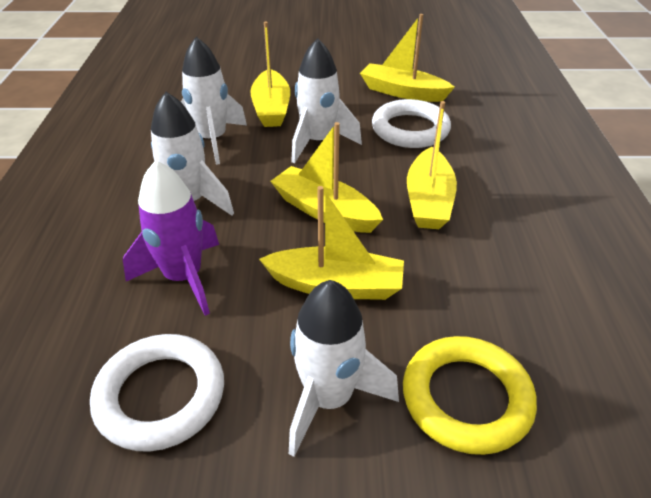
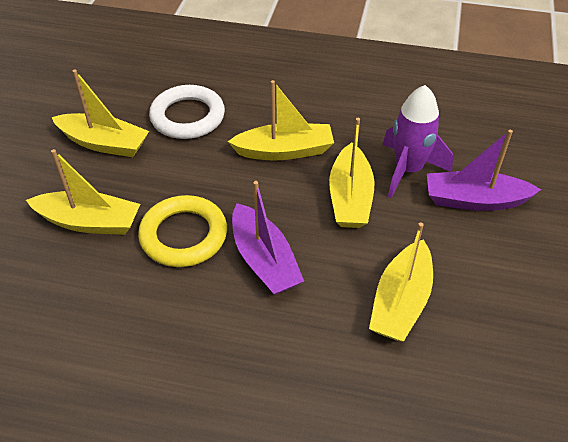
purple boat: 0 -> 2
white ring: 2 -> 1
white rocket: 4 -> 0

